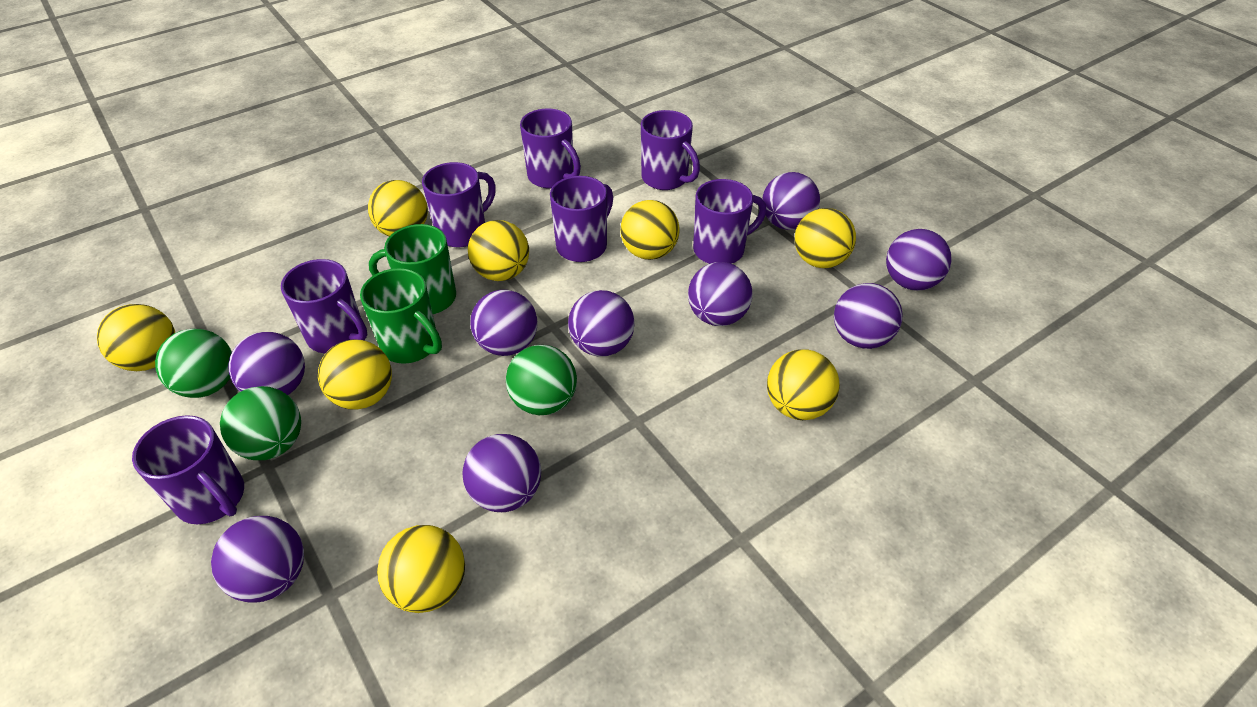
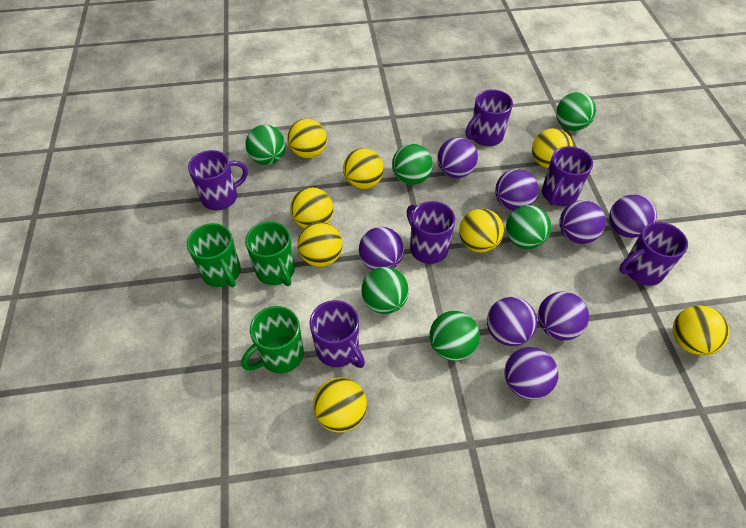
green ball: 3 -> 6
green mug: 2 -> 3
purple ball: 9 -> 8
purple mug: 7 -> 6

